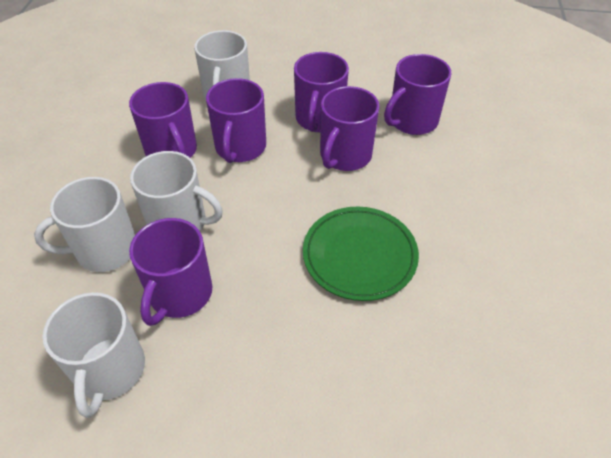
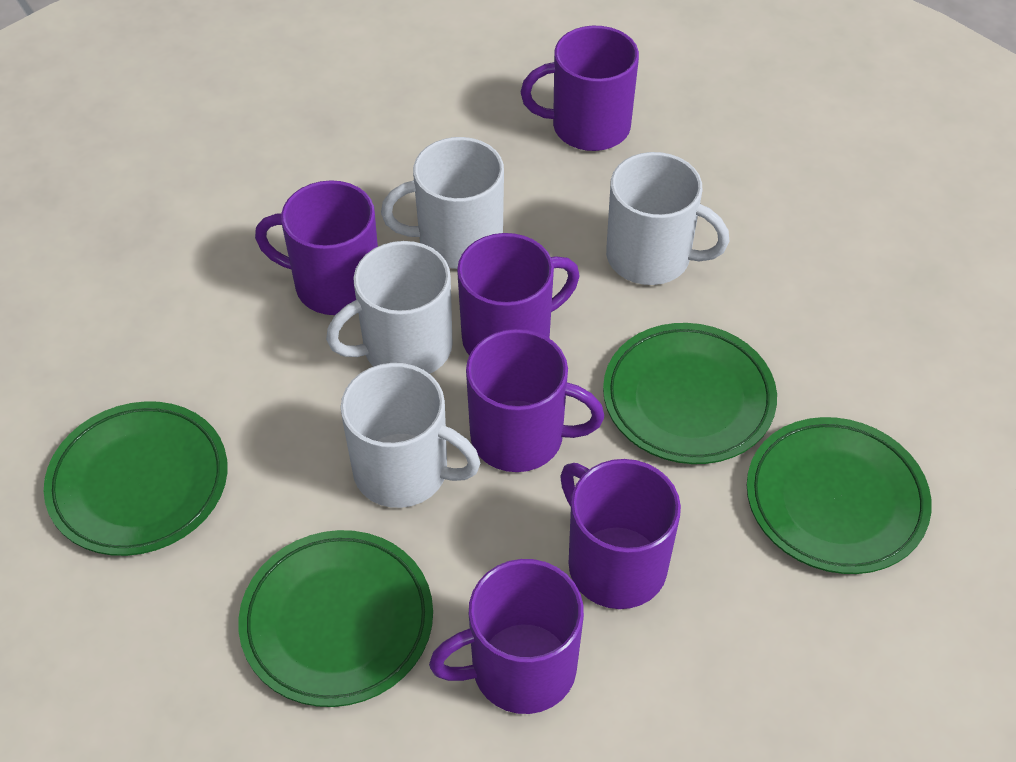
green plate: 1 -> 4

